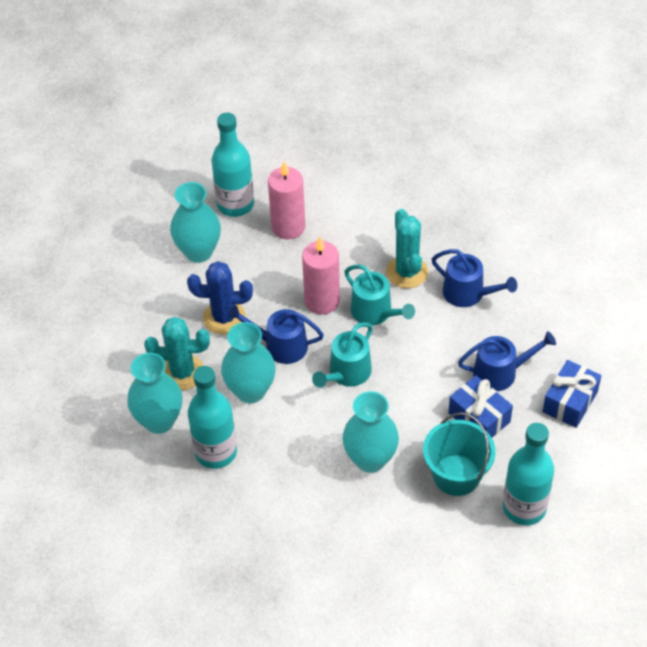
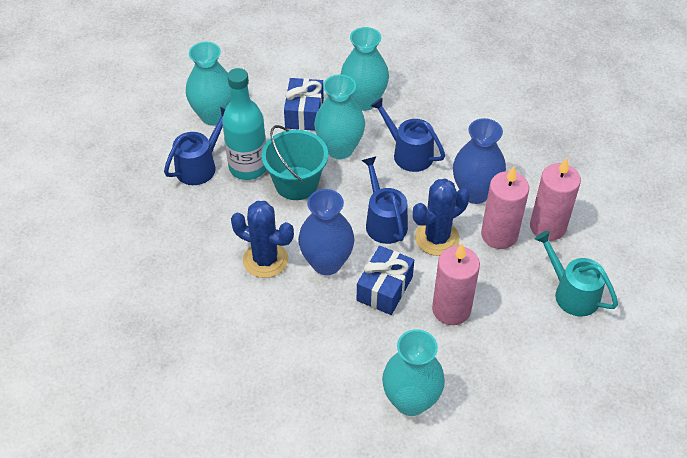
blue cactus: 1 -> 2
blue vase: 0 -> 2
pink candle: 2 -> 3
turquoise bottle: 3 -> 1
turquoise cactus: 2 -> 0
turquoise watering can: 2 -> 1

